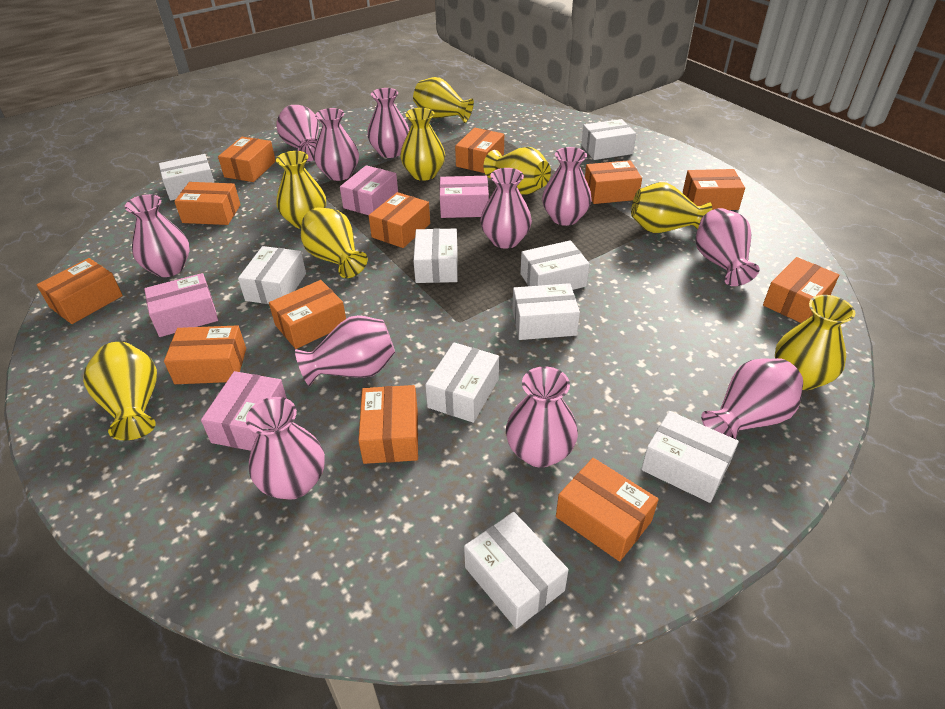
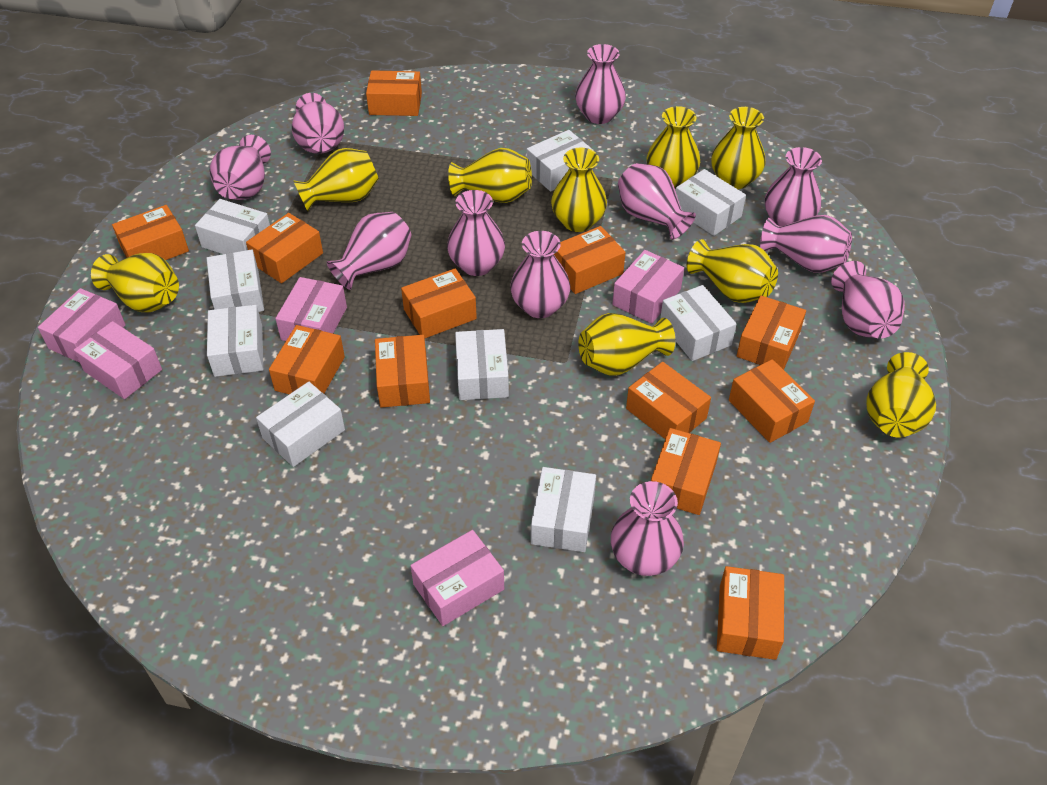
pink box: 4 -> 5
yellow vase: 8 -> 9

